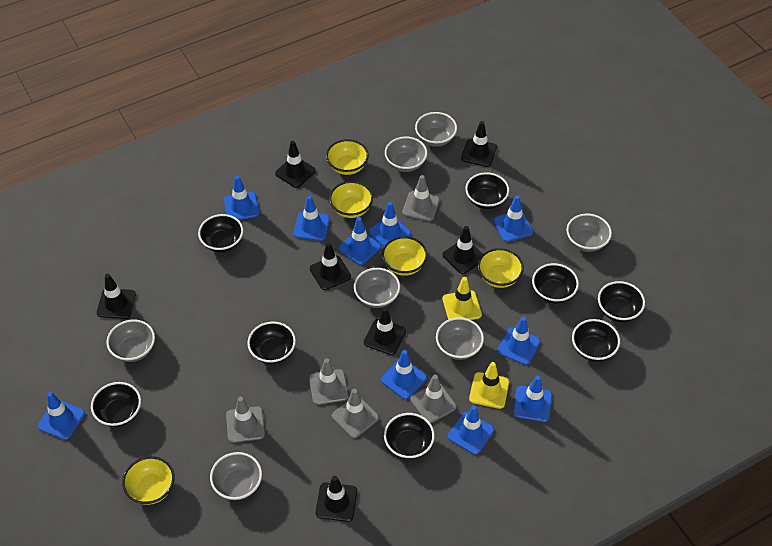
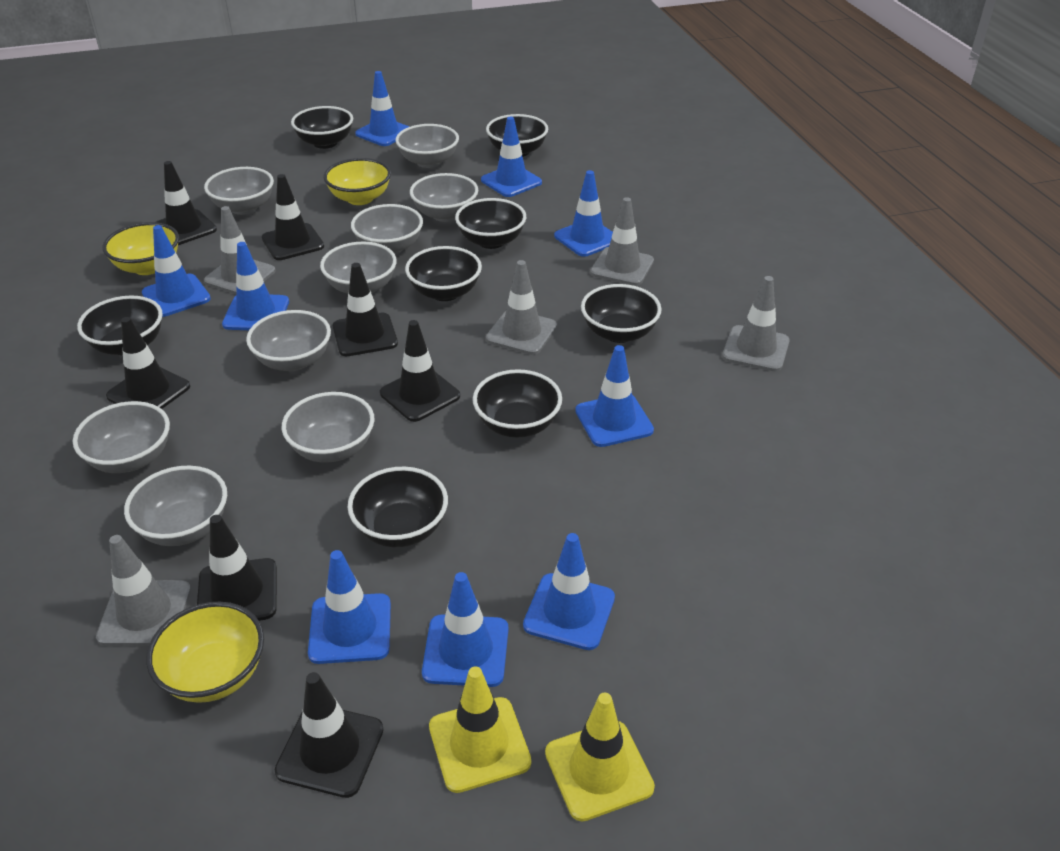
blue traffic cone: 10 -> 9
grey bowl: 7 -> 9
yellow bowl: 5 -> 3

